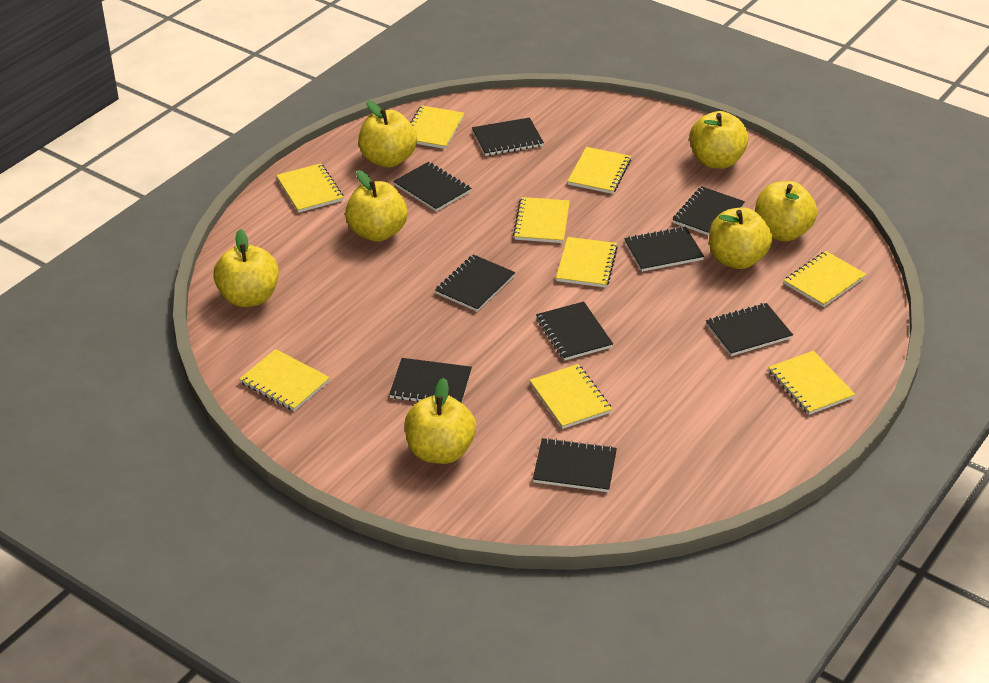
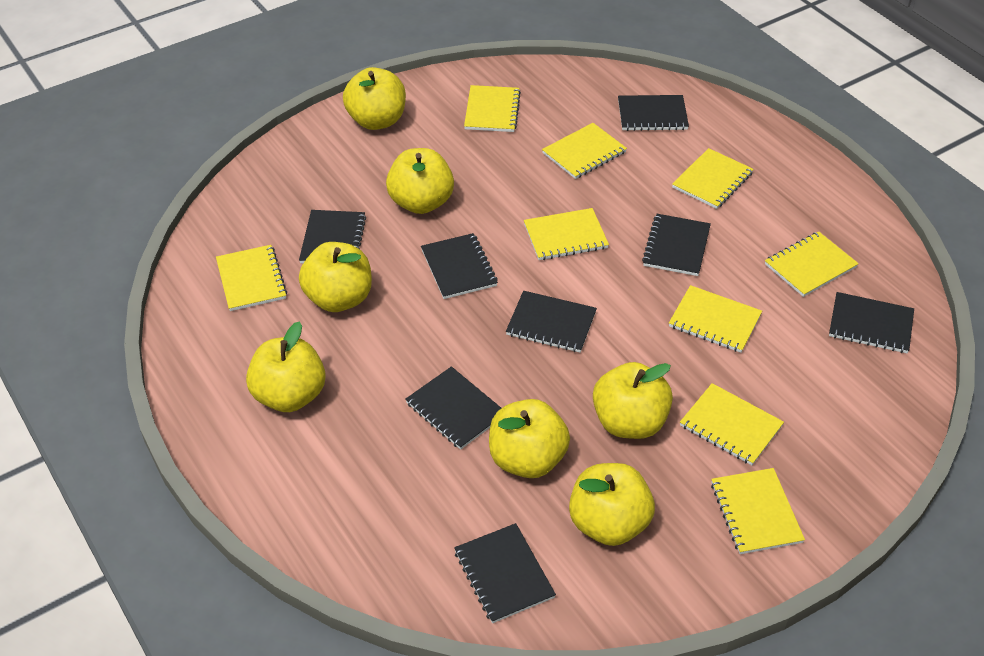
black notebook: 9 -> 8

